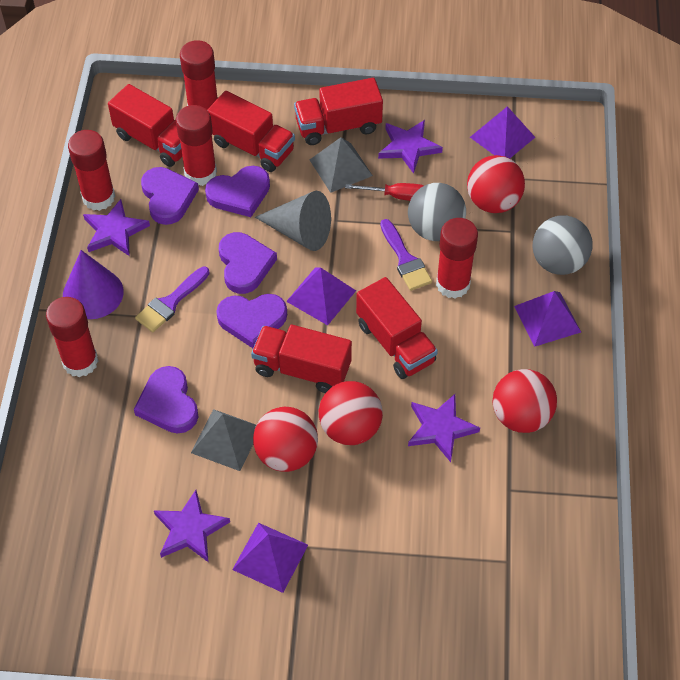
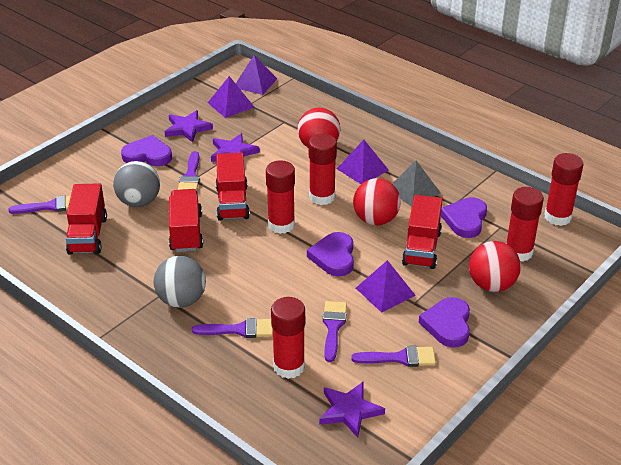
grey cone: 1 -> 0
grey pyramid: 2 -> 1
purple brush: 2 -> 5
purple cone: 1 -> 0
purple heart: 5 -> 4
purple star: 4 -> 3
red ball: 4 -> 3
red screwdriver: 1 -> 0
red truck: 5 -> 4

